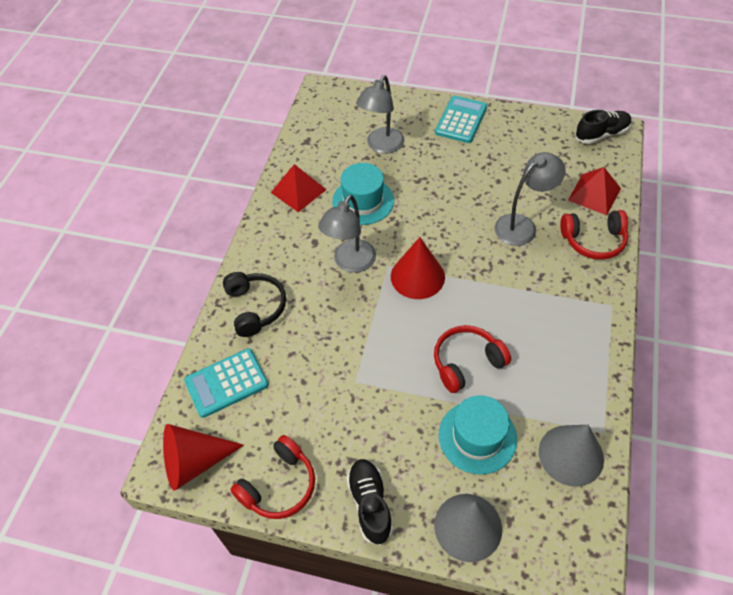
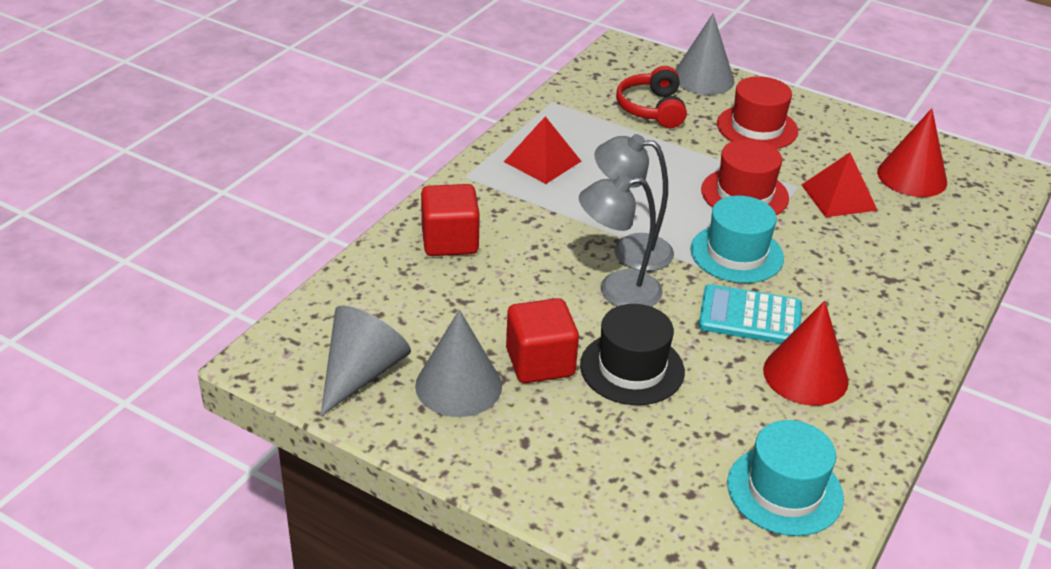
black hat: 0 -> 1
black headphones: 1 -> 0
black shoe: 2 -> 0
grey cone: 2 -> 3
grey lamp: 3 -> 2
red cube: 0 -> 2
red hat: 0 -> 2
red headphones: 3 -> 1
turquoise calculator: 2 -> 1

